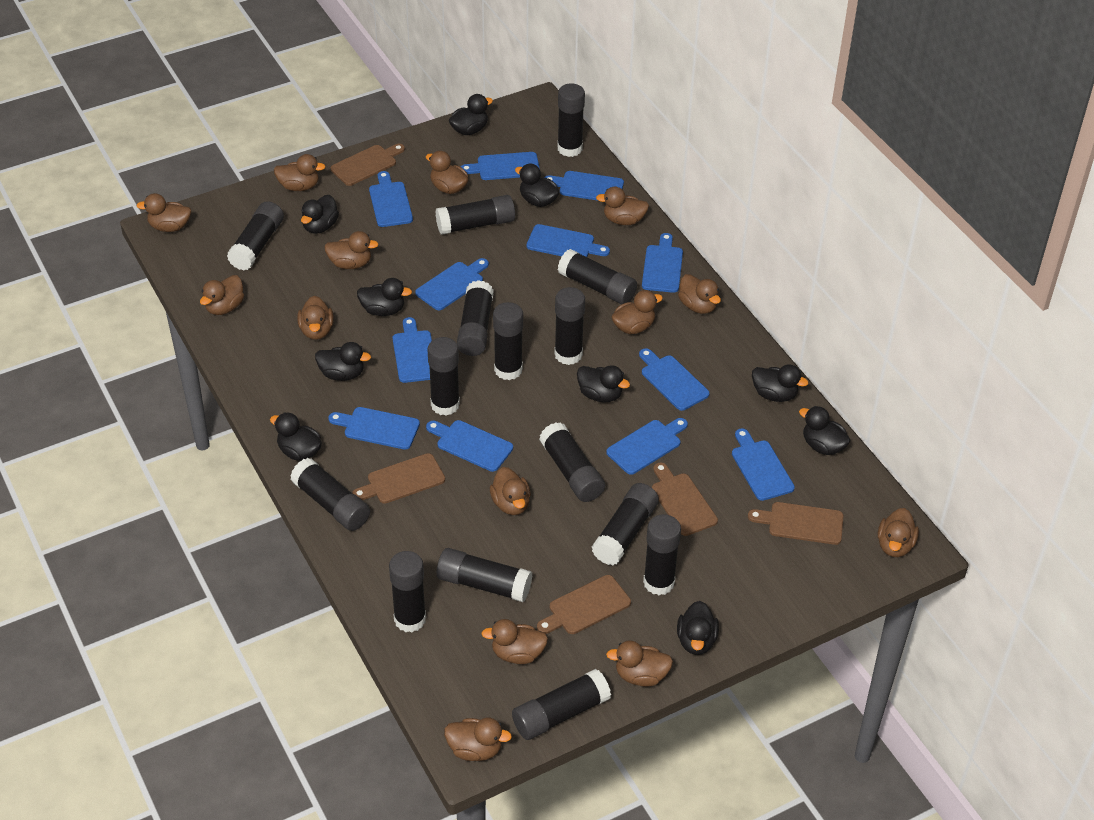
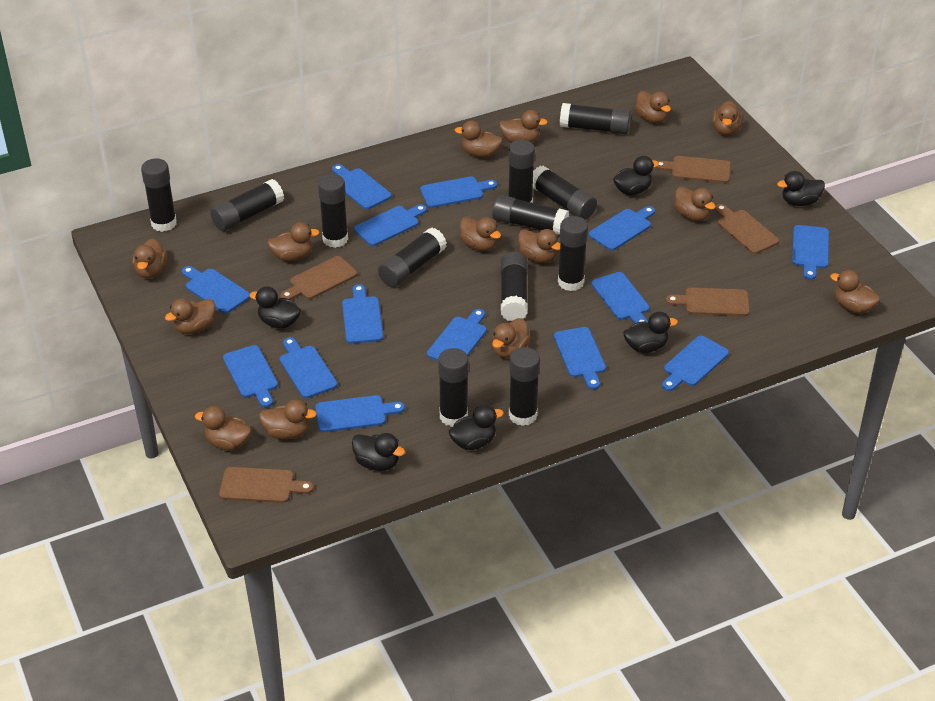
black duck: 10 -> 6
black glue stick: 15 -> 12
blue cutting board: 12 -> 14

